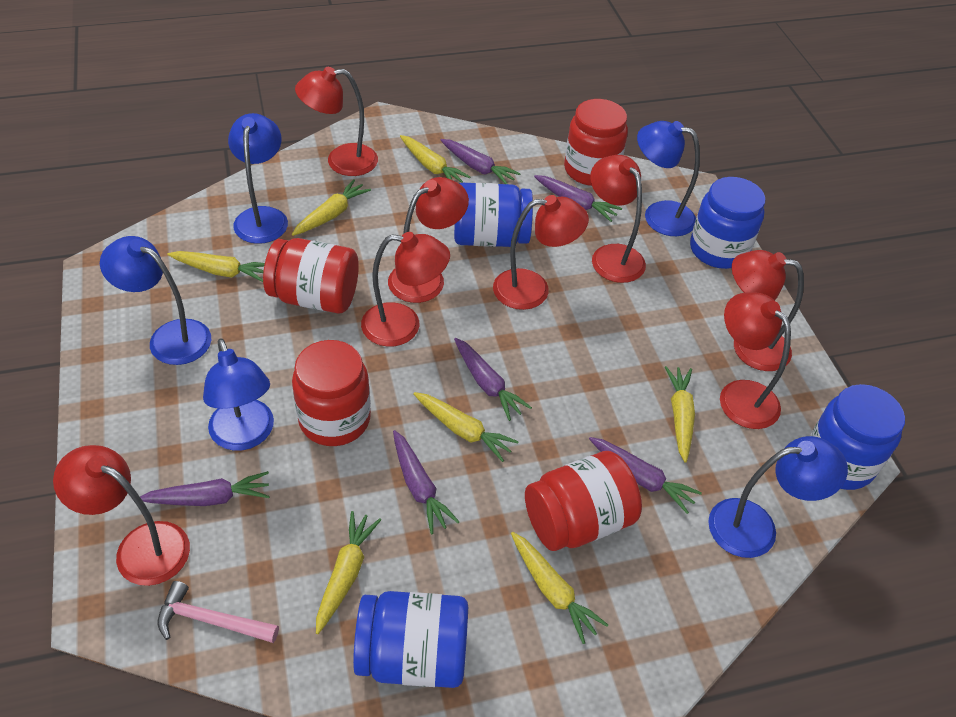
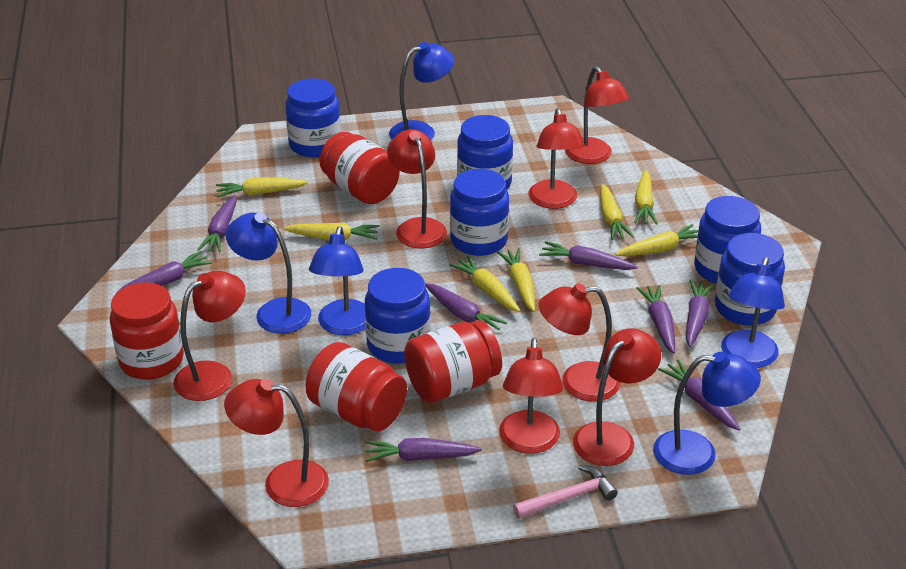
blue jar: 4 -> 6
purple carrot: 6 -> 8

